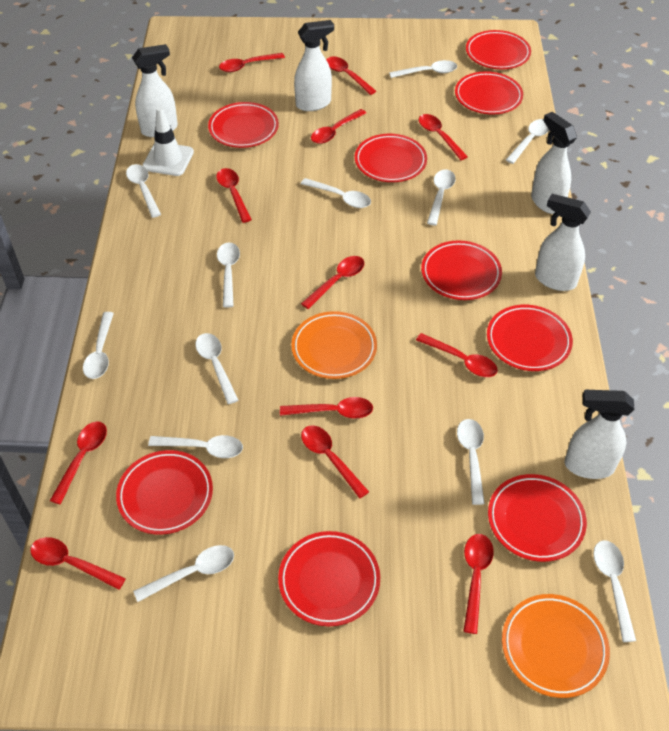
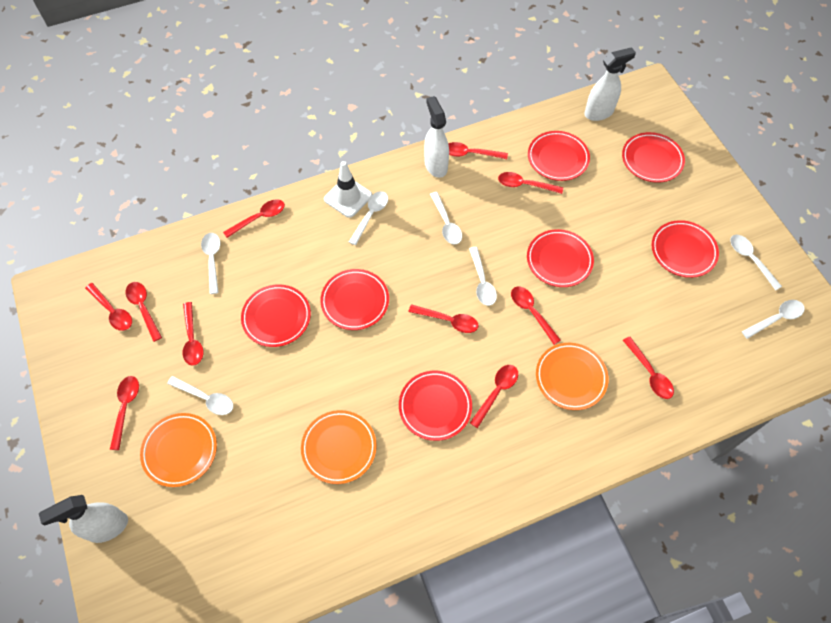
orange plate: 2 -> 3
red plate: 9 -> 7
red spoon: 12 -> 11
white spoon: 12 -> 7
white spray bottle: 5 -> 3

